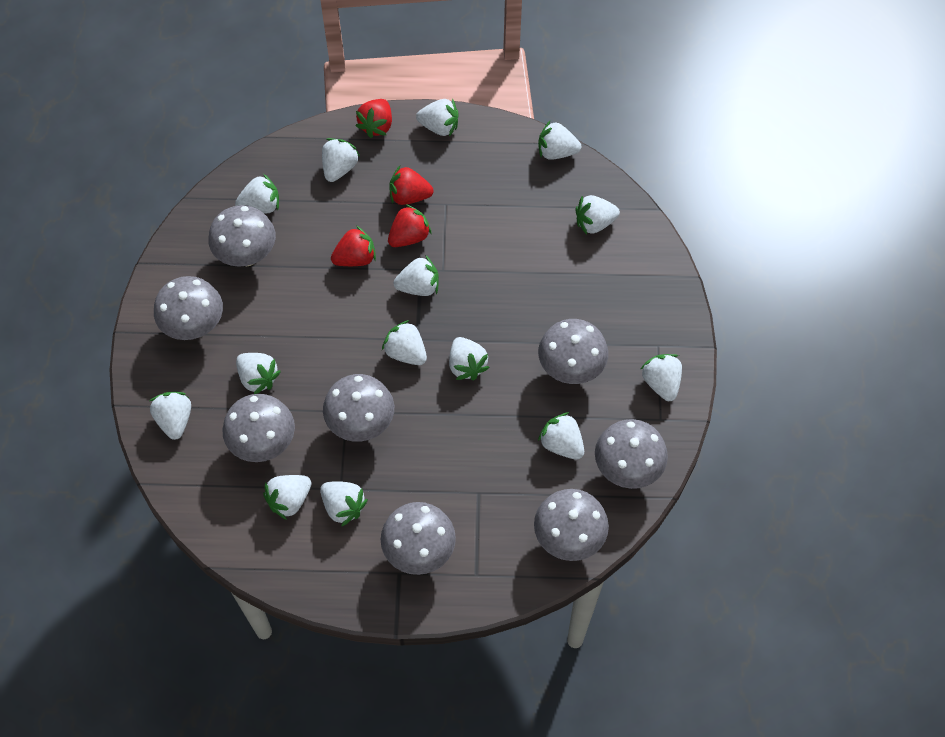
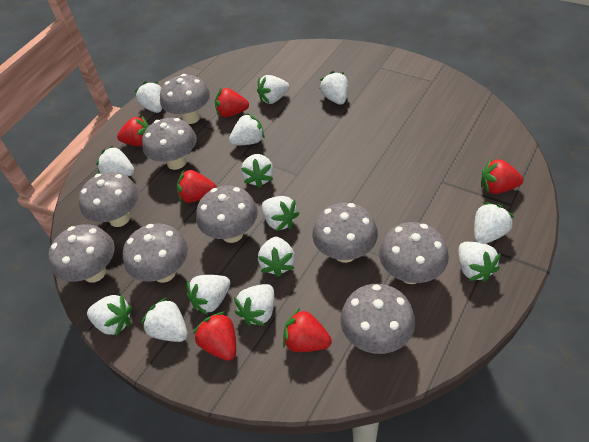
grey mushroom: 8 -> 9
red strawberry: 4 -> 6

